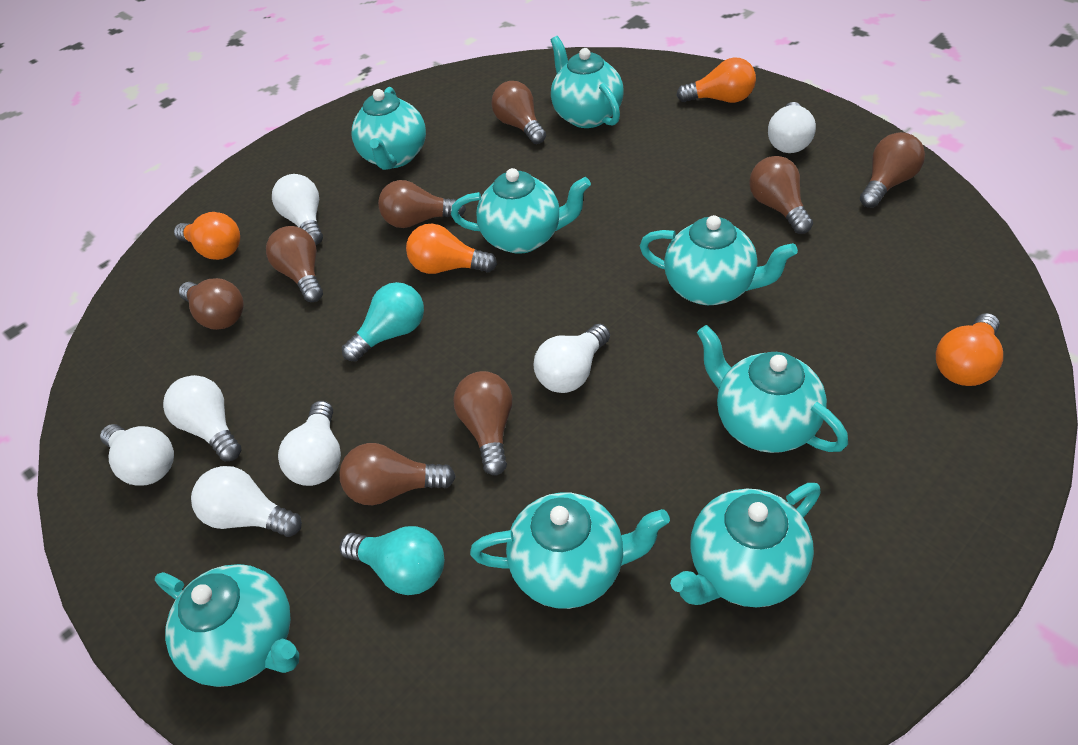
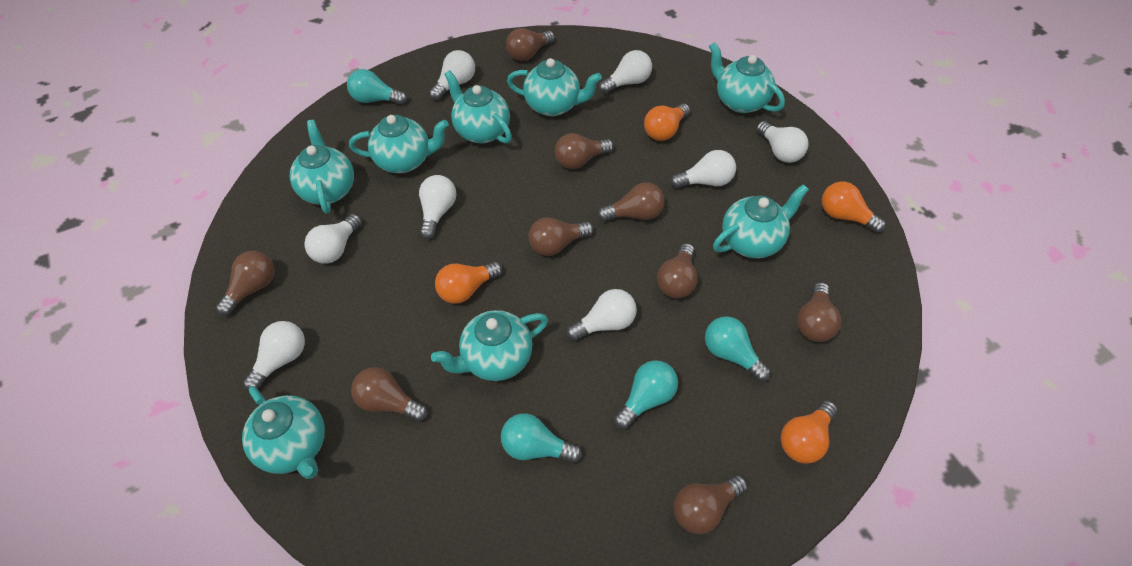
brown light bulb: 8 -> 9
turquoise light bulb: 2 -> 4
white light bulb: 7 -> 8

